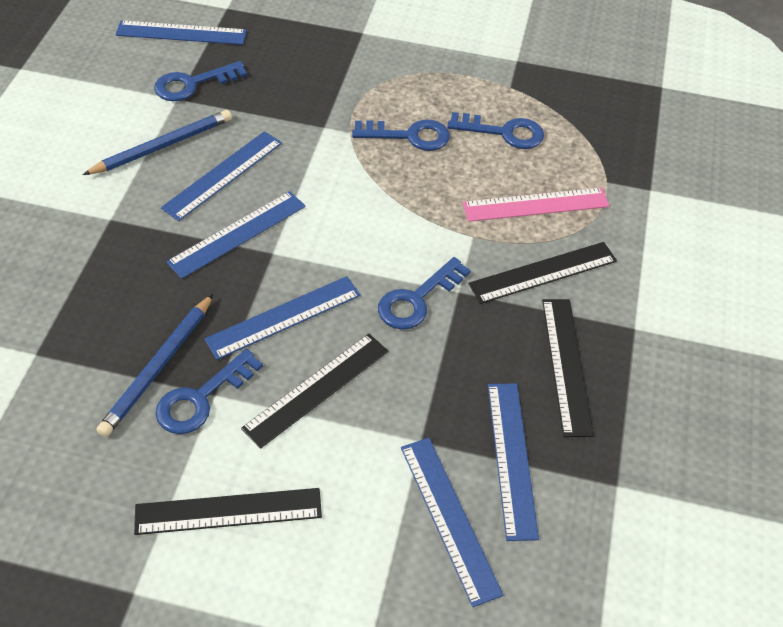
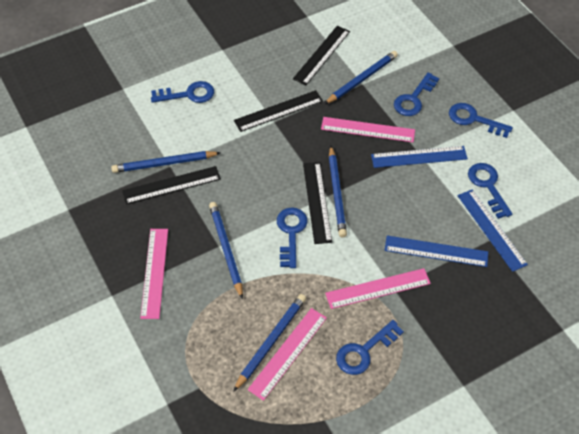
blue key: 5 -> 6
blue pencil: 2 -> 5
blue ruler: 6 -> 3
pink ruler: 1 -> 4

